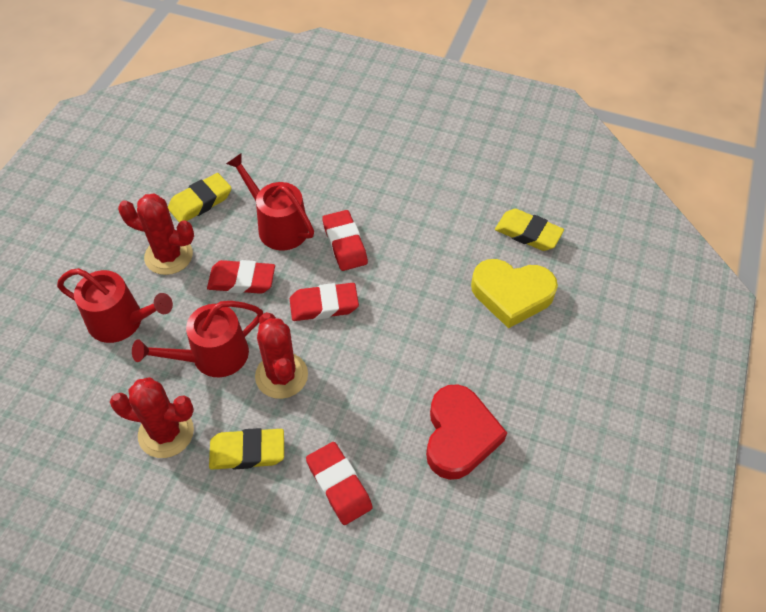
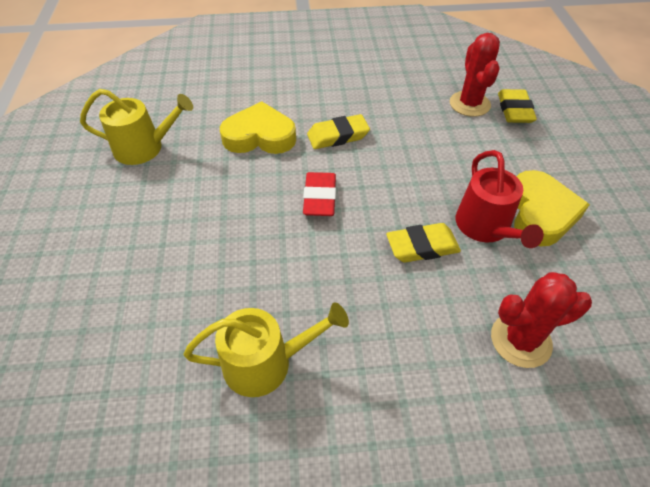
red cactus: 3 -> 2
red eraser: 4 -> 1
red heart: 1 -> 0
red watering can: 3 -> 1
yellow heart: 1 -> 2
yellow watering can: 0 -> 2

